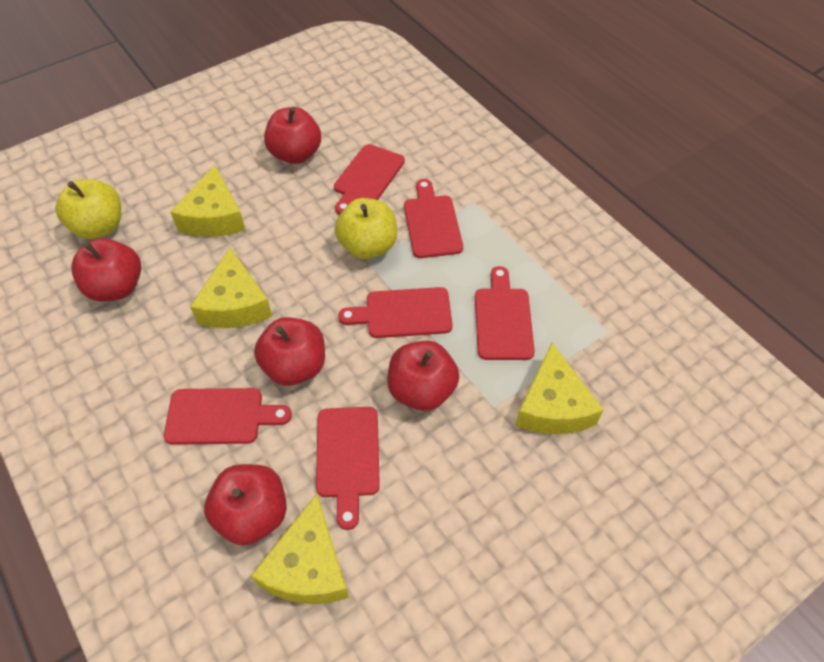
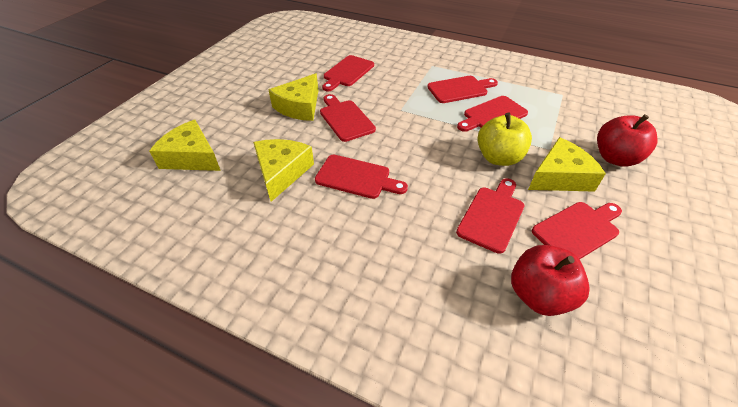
red apple: 5 -> 2
red cutting board: 6 -> 7
yellow apple: 2 -> 1

